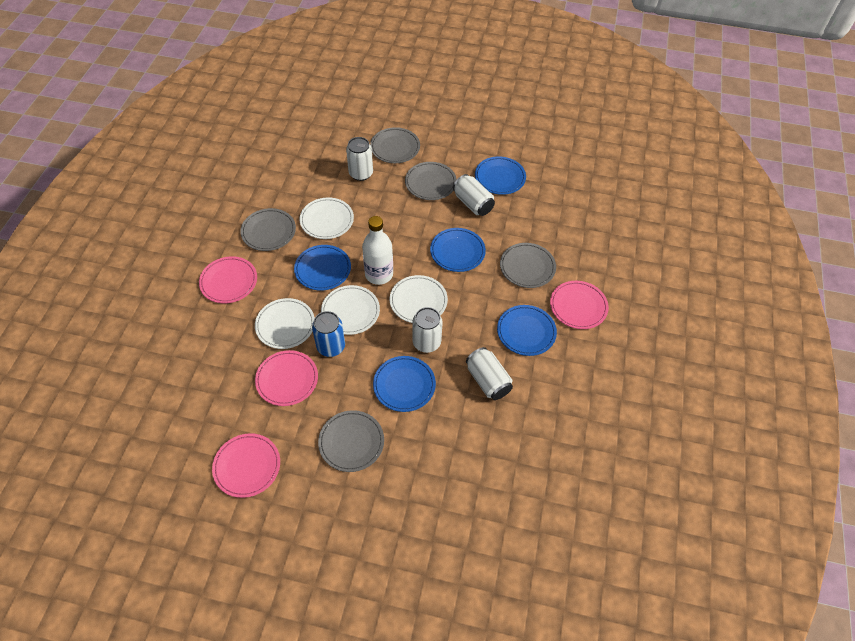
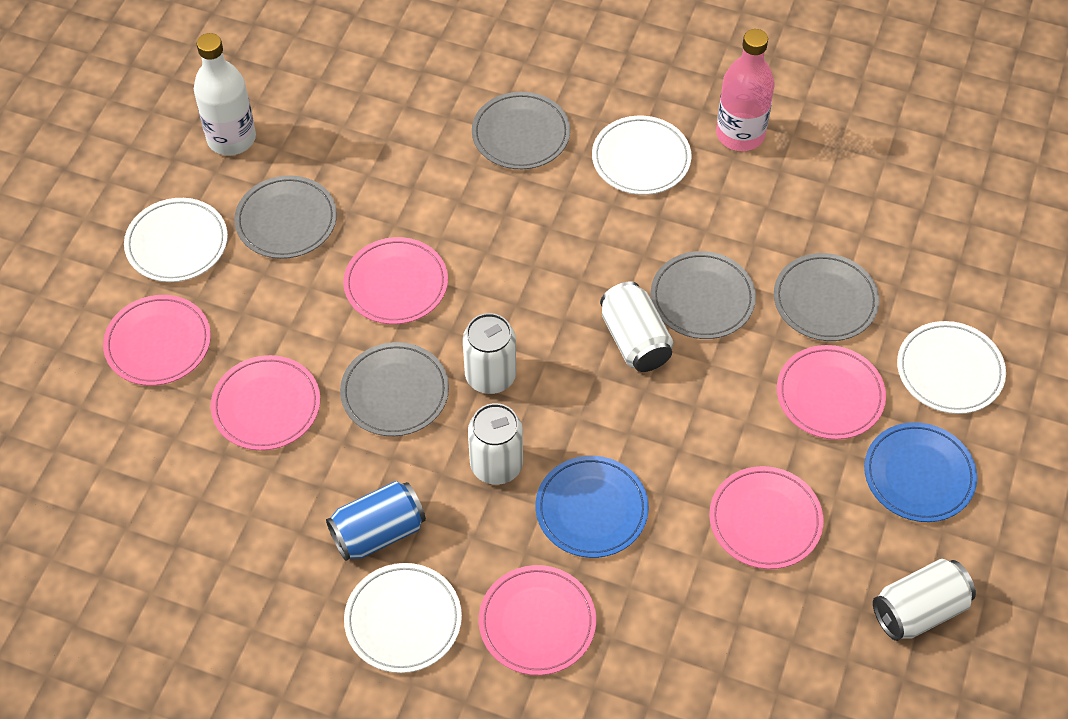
blue plate: 5 -> 2
pink bottle: 0 -> 1
pink plate: 4 -> 6

